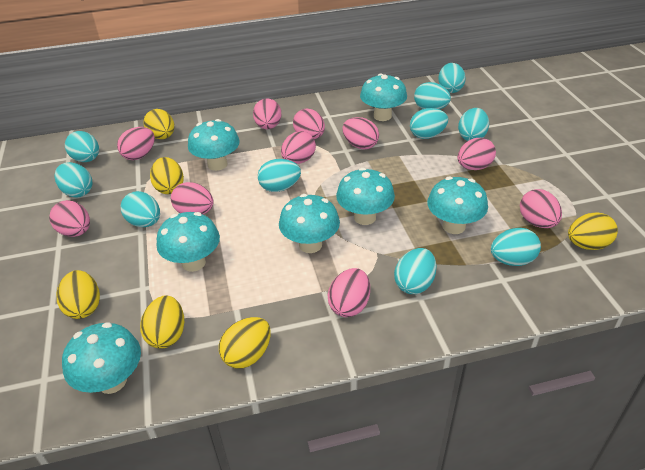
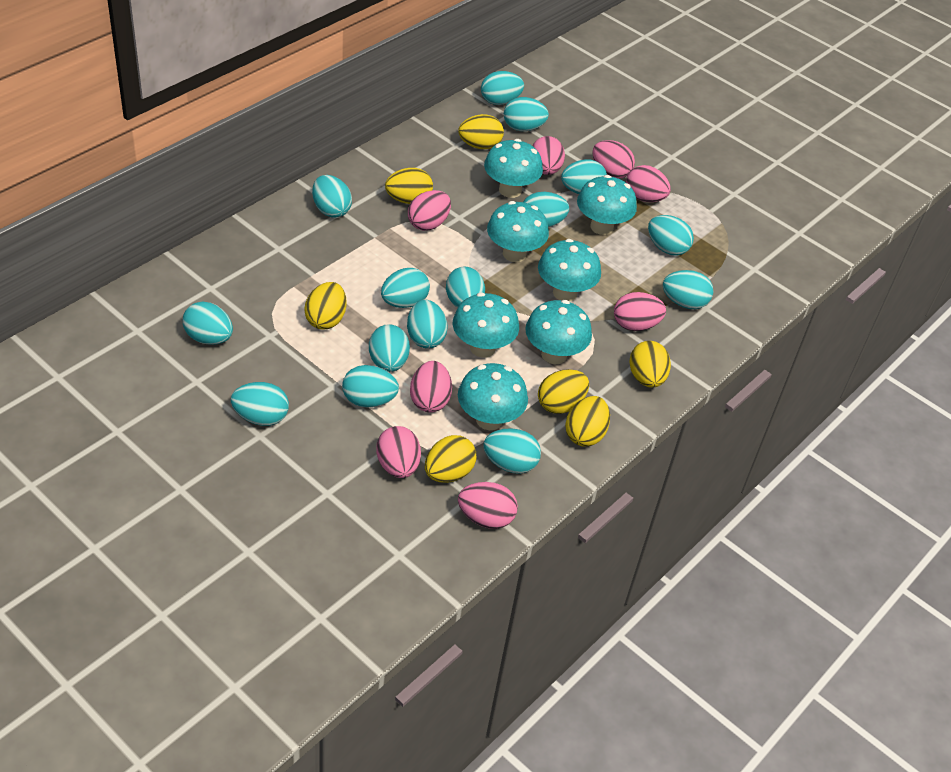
pink egg: 10 -> 8
turquoise egg: 10 -> 15
yellow egg: 6 -> 7

